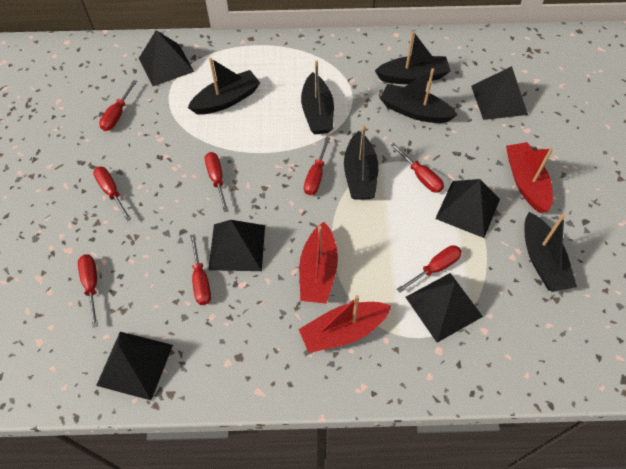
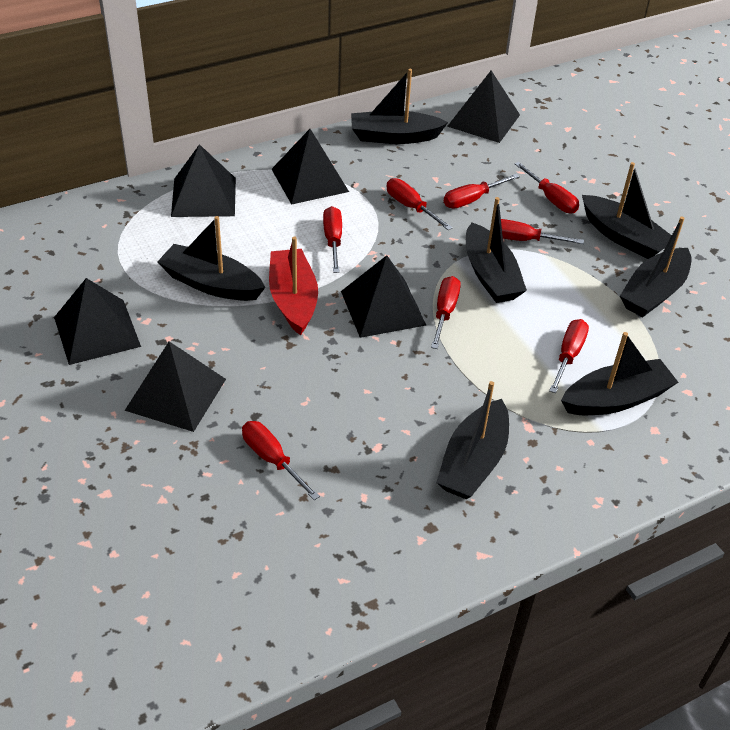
black boat: 6 -> 7
red boat: 3 -> 1

